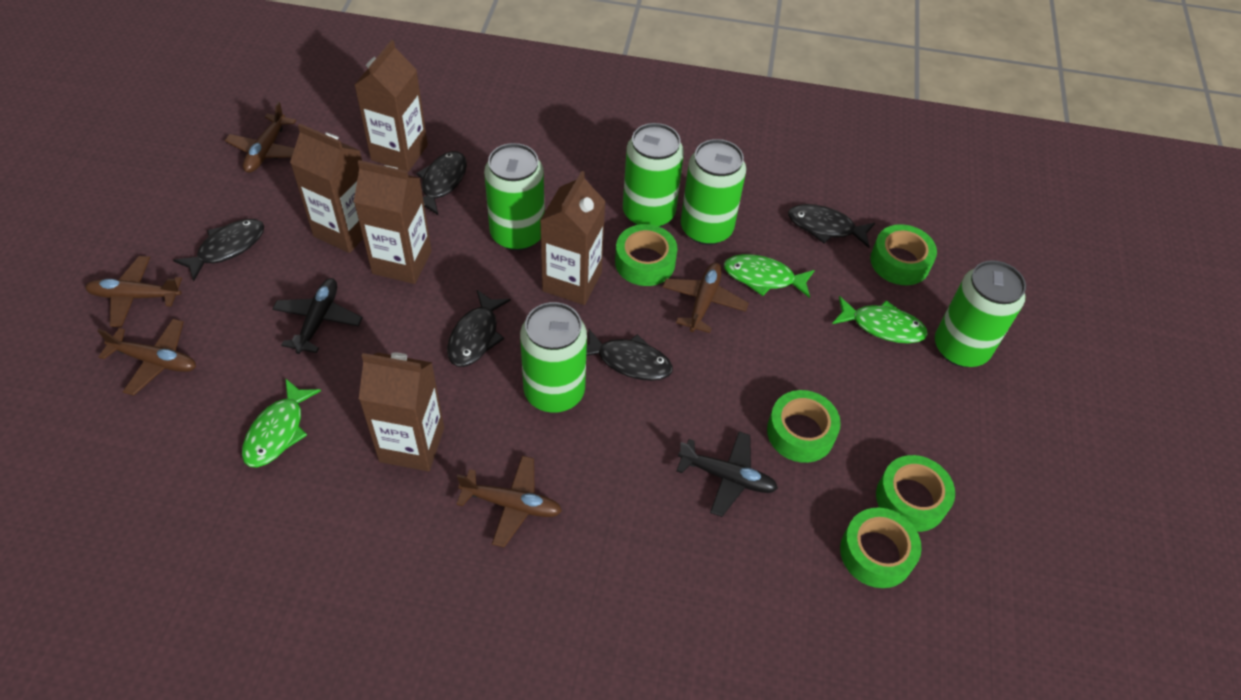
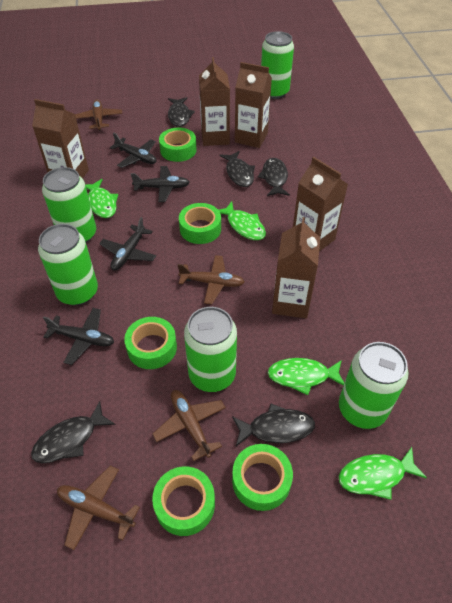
black plane: 2 -> 4
brown plane: 5 -> 4
green fish: 3 -> 4

